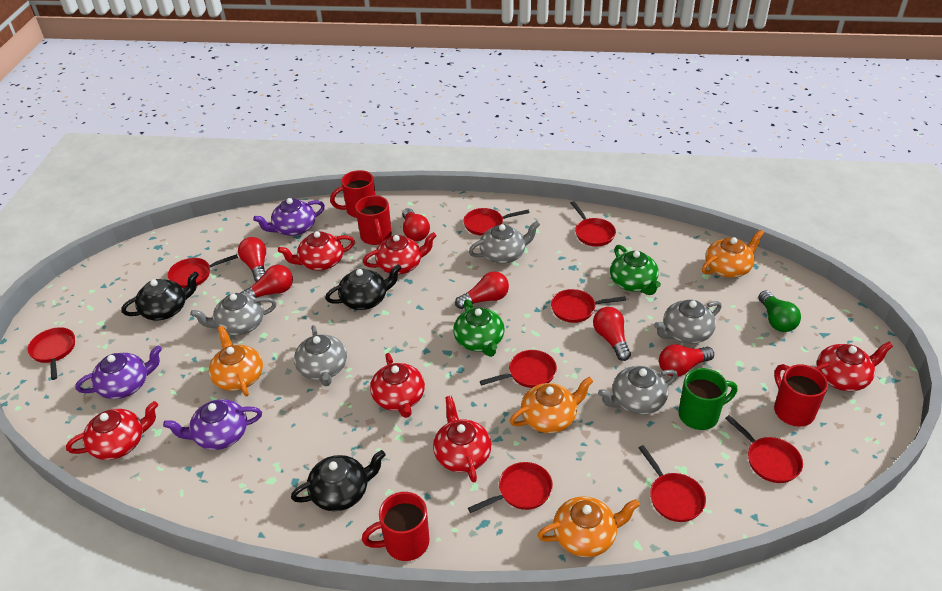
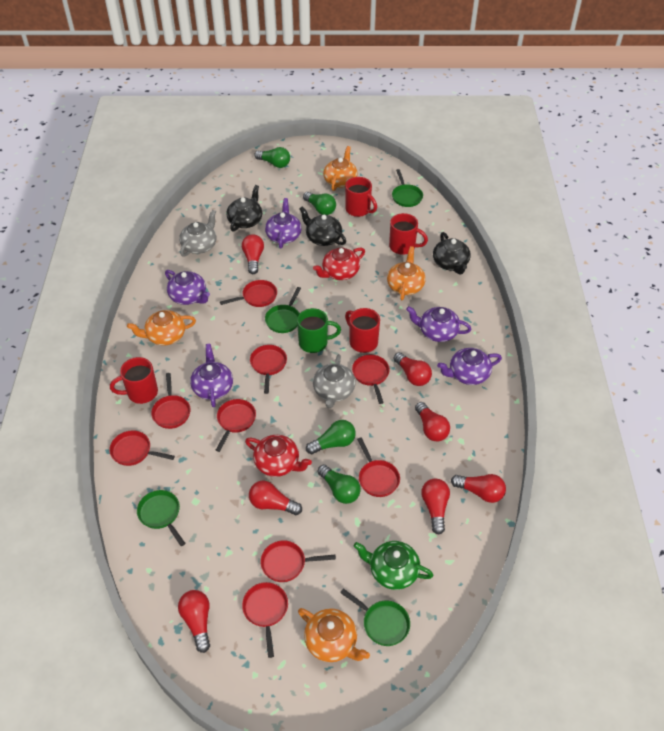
green light bulb: 1 -> 4
green pan: 0 -> 4
green teapot: 2 -> 1
grey teapot: 5 -> 2
purple teapot: 3 -> 5
red light bulb: 6 -> 7
red teapot: 6 -> 2

